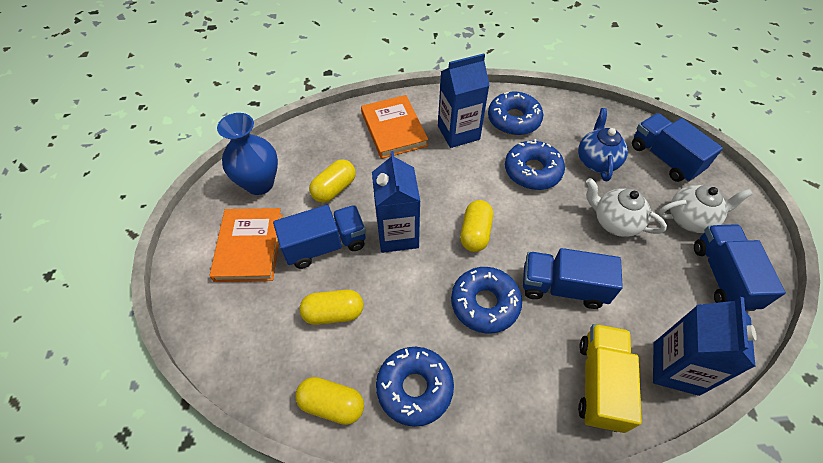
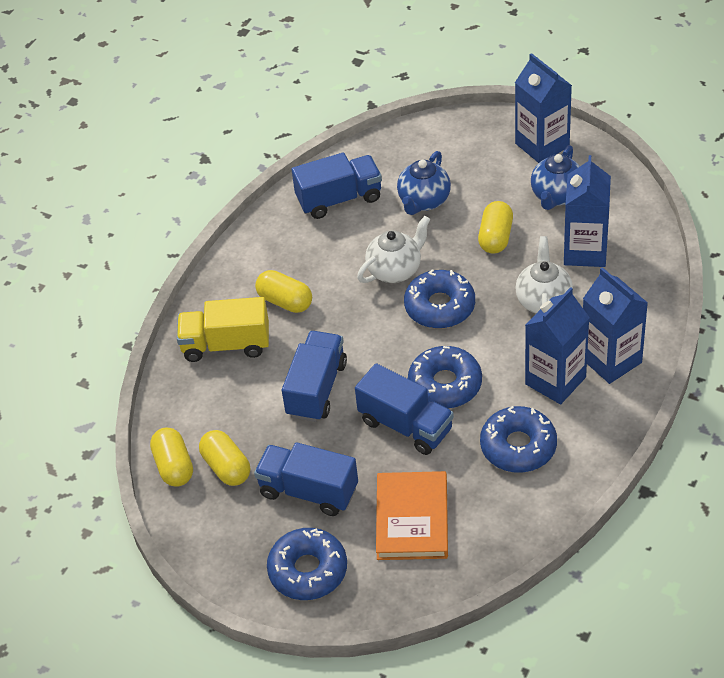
blue carton: 3 -> 4
blue teapot: 1 -> 2
blue vase: 1 -> 0
orange book: 2 -> 1

